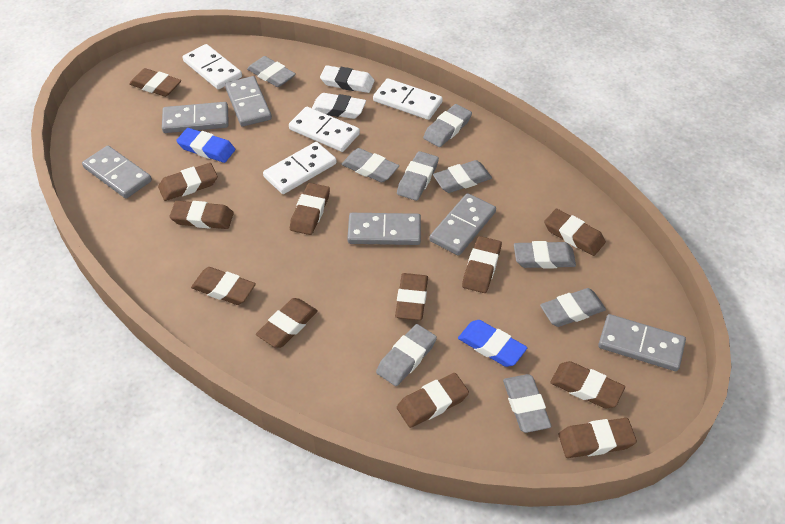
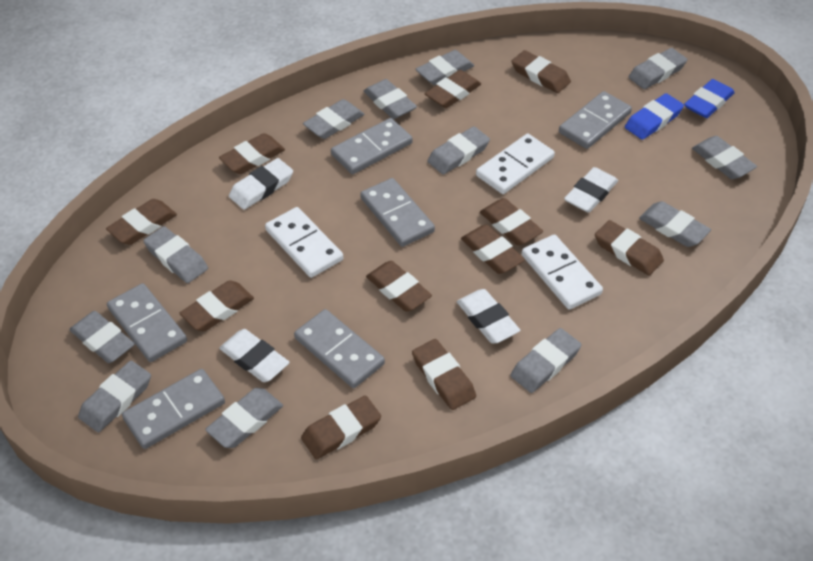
brown eraser: 12 -> 11
grey eraser: 9 -> 12
white domino: 4 -> 3
white eraser: 2 -> 4

